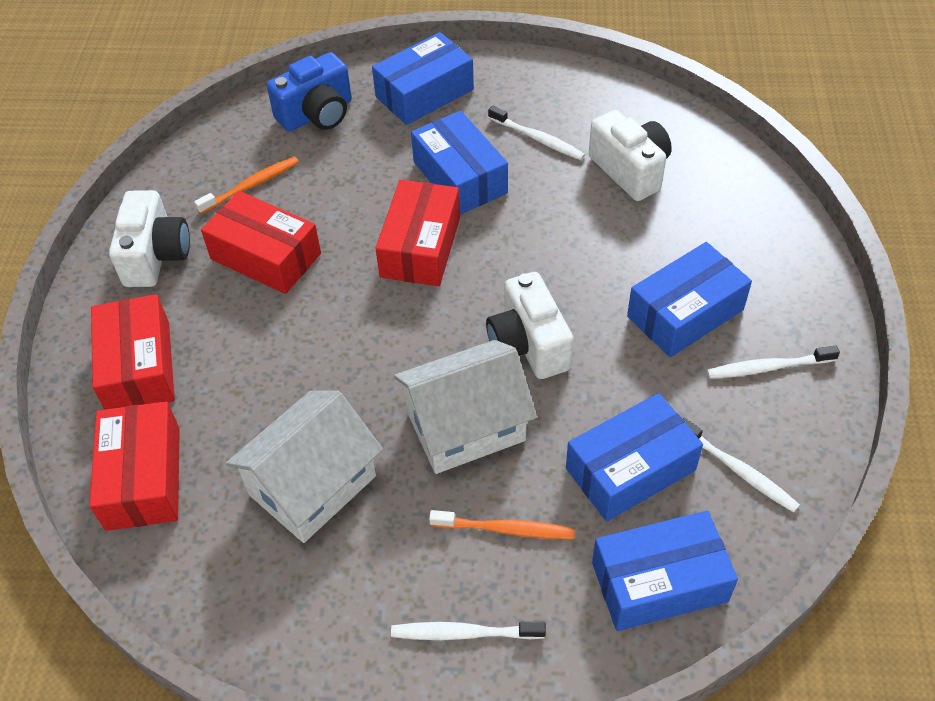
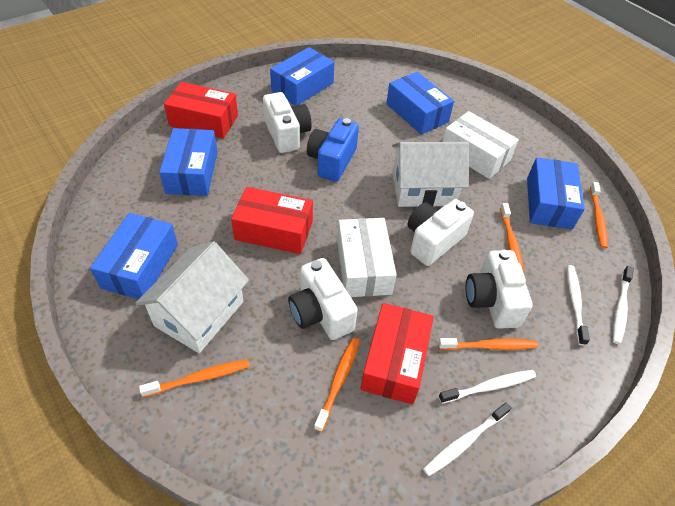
orange toothbrush: 2 -> 5
red box: 4 -> 3
white box: 0 -> 2
white camera: 3 -> 4

